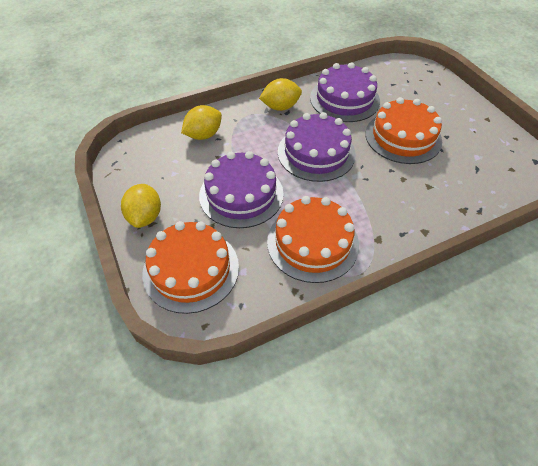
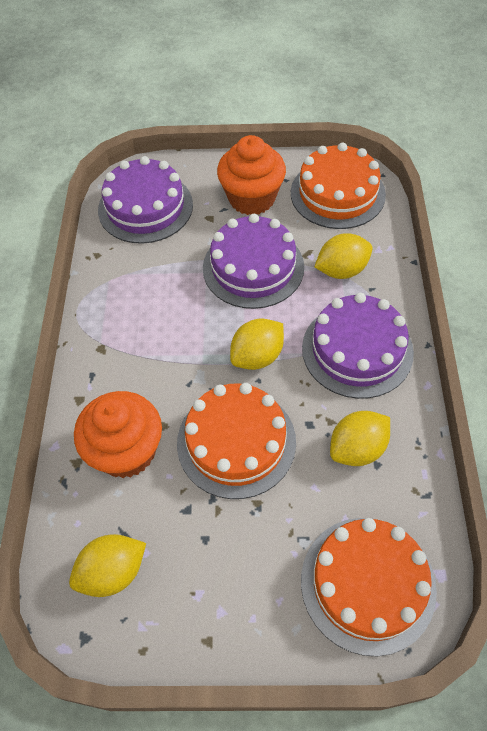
orange cupcake: 0 -> 2
yellow lemon: 3 -> 4

